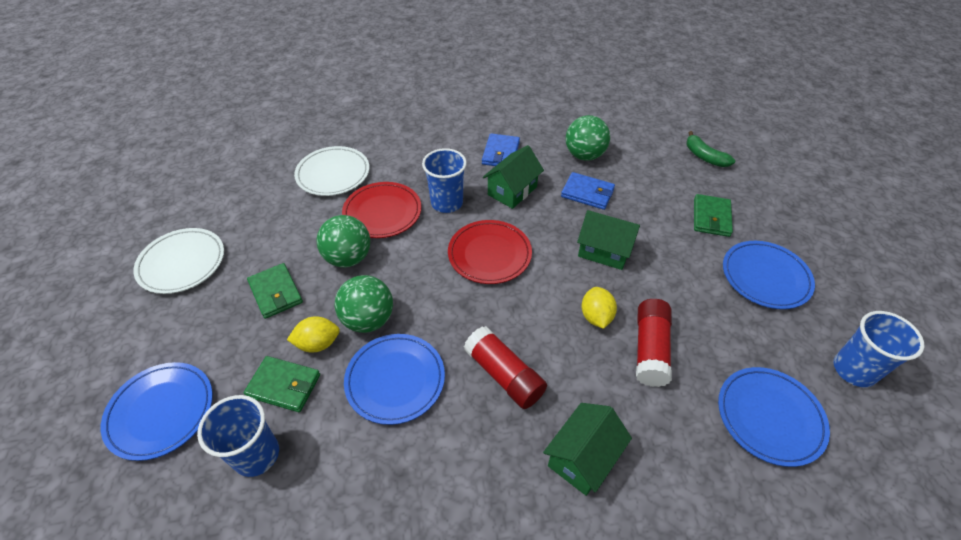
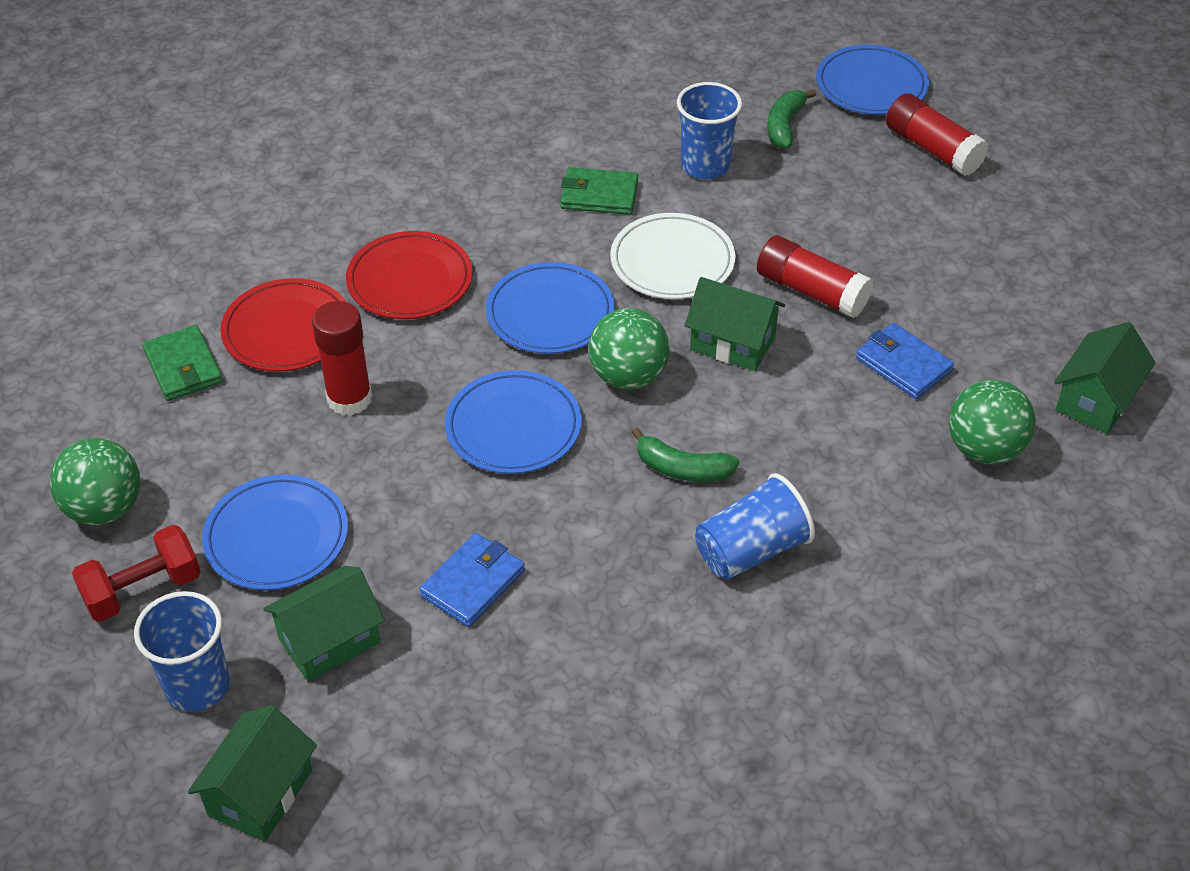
green banana: 1 -> 2
green house: 3 -> 4
green wallet: 3 -> 2
red dumbbell: 0 -> 1
red glue stick: 2 -> 3
white plate: 2 -> 1
yellow lemon: 2 -> 0

